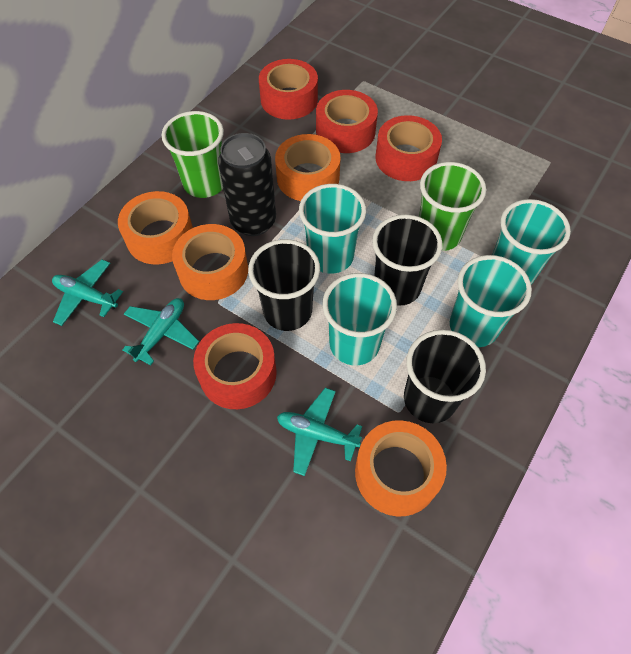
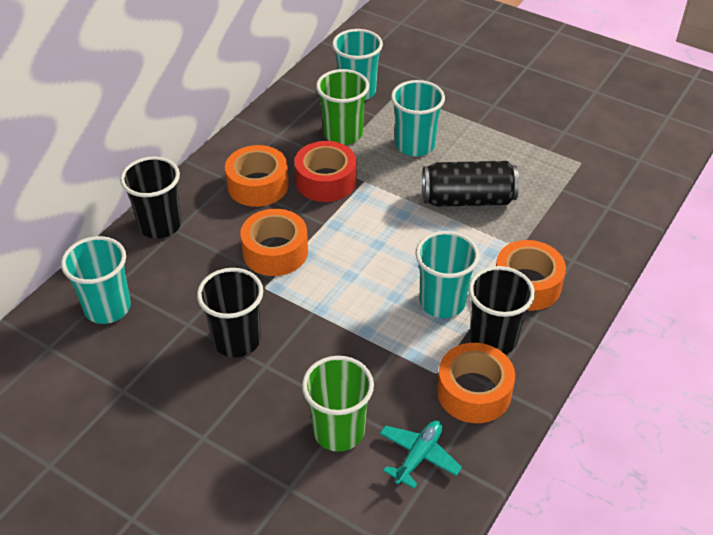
red tape: 4 -> 1
turquoise plane: 3 -> 1

